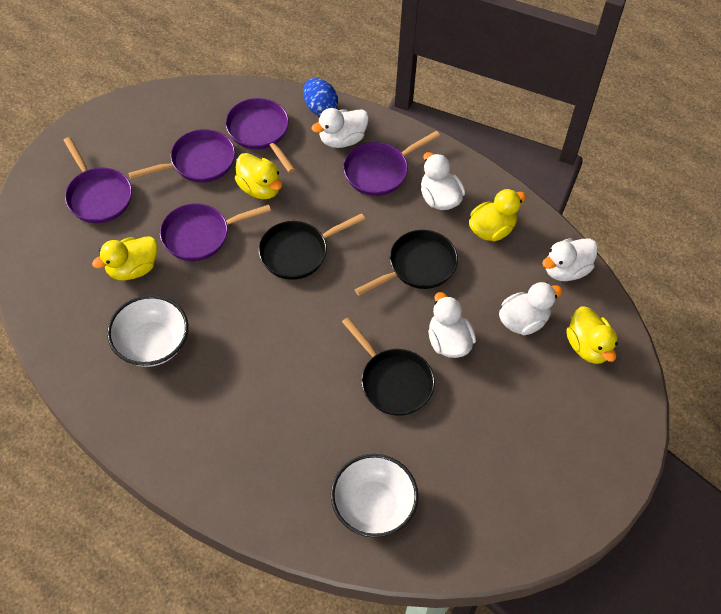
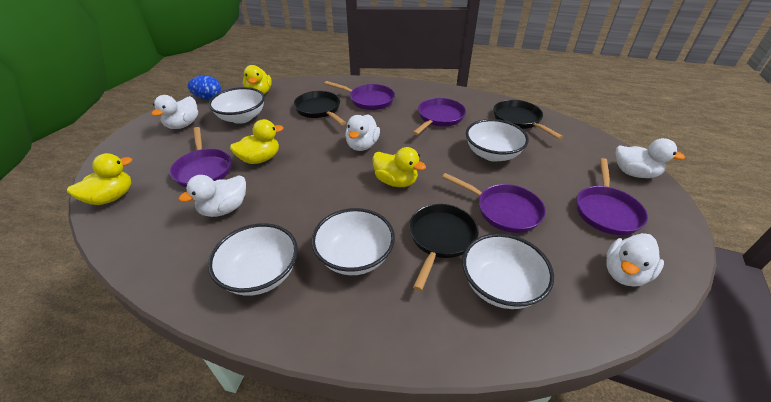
white bowl: 2 -> 5

